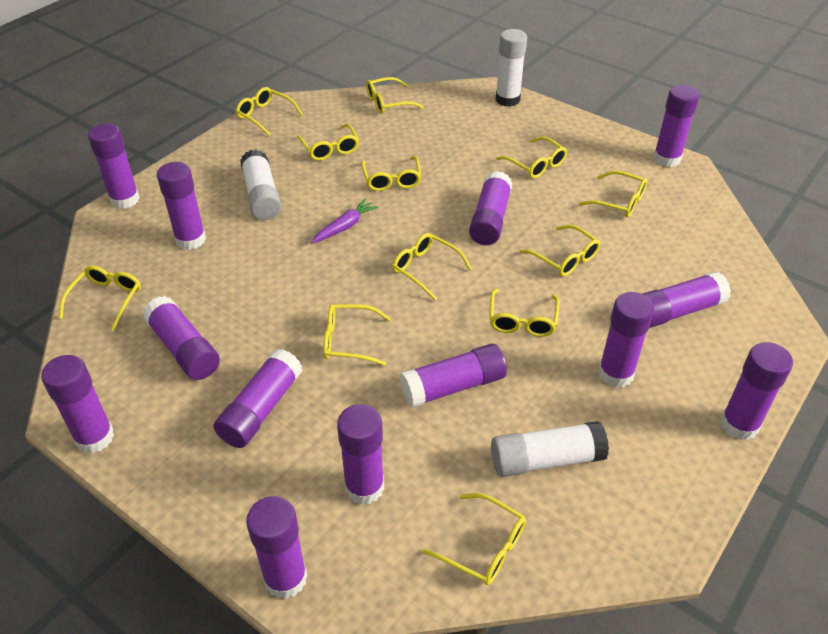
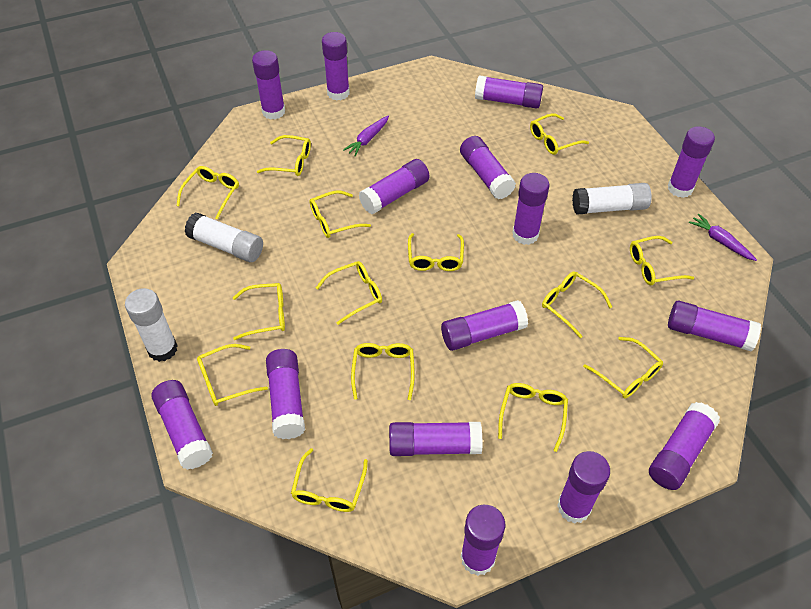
purple carrot: 1 -> 2
purple glue stick: 13 -> 15
yellow glasses: 12 -> 14

